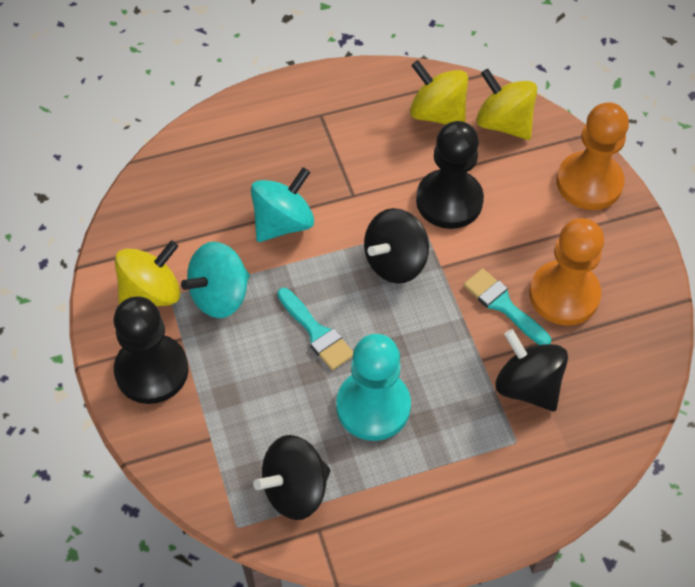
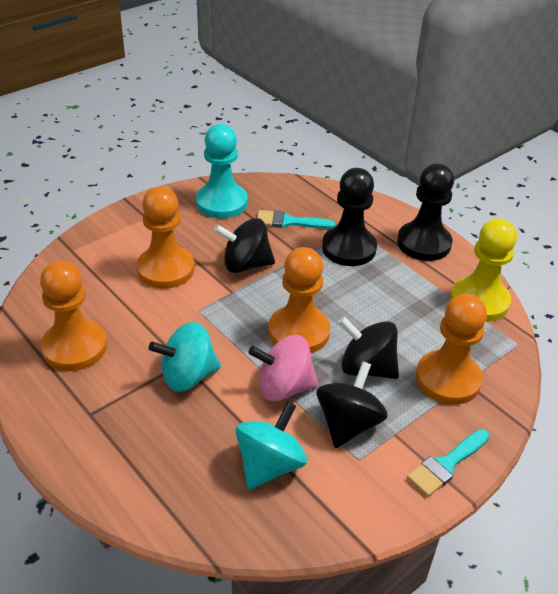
orange pawn: 2 -> 4
pink spinning top: 0 -> 1
yellow pawn: 0 -> 1
yellow spinning top: 3 -> 0

